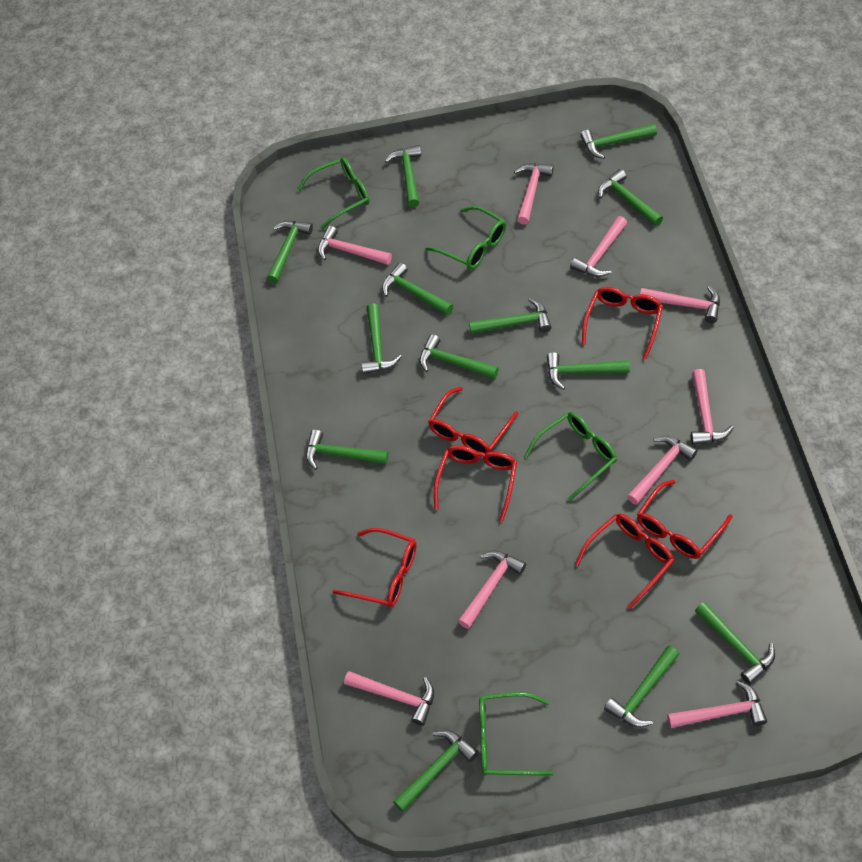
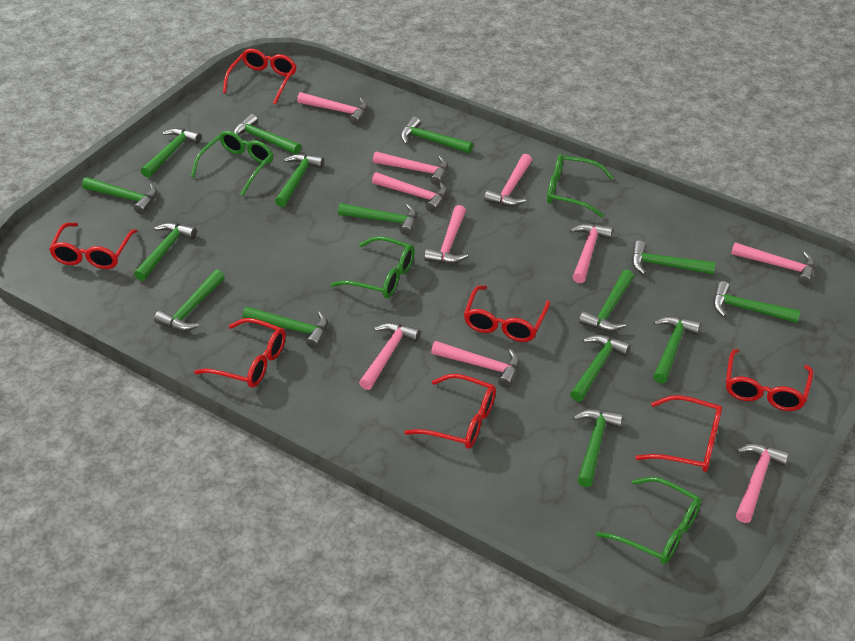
green hammer: 13 -> 15
pink hammer: 9 -> 10
red glasses: 6 -> 7

